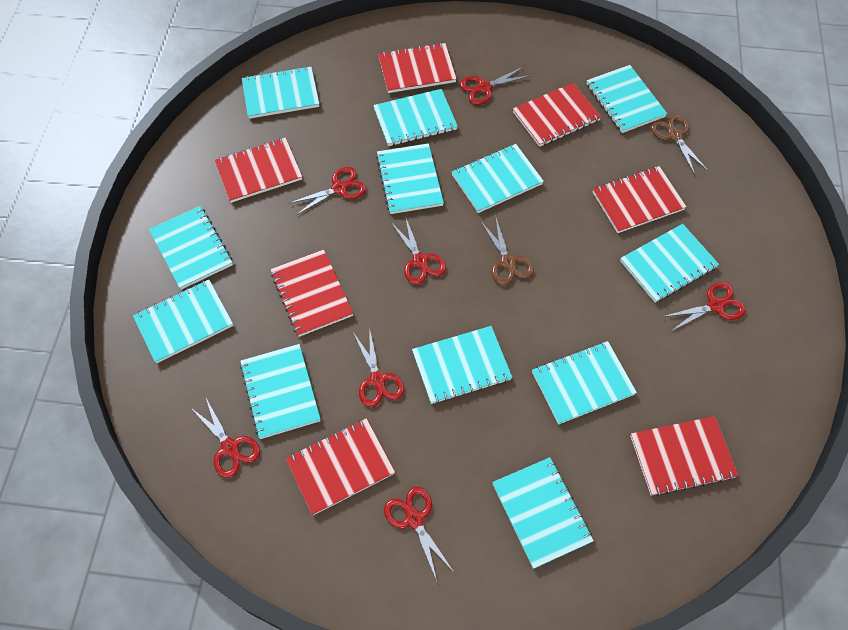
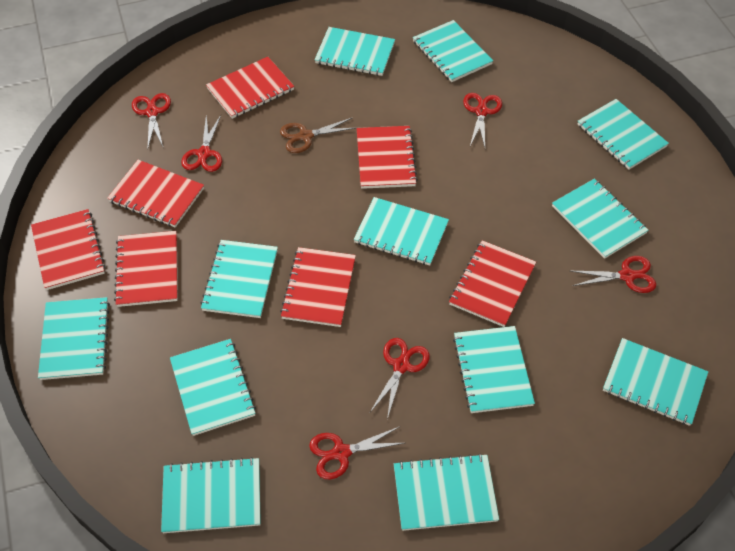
brown scissors: 2 -> 1
red scissors: 7 -> 6

